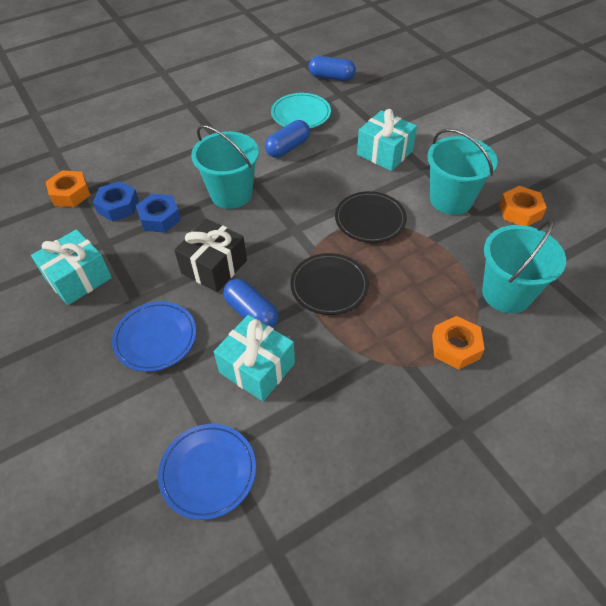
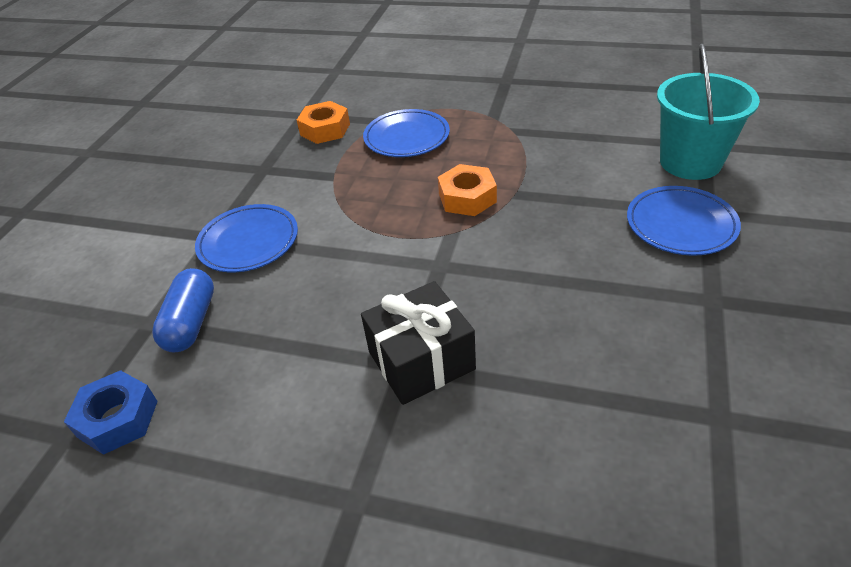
black plate: 2 -> 0
blue capsule: 3 -> 1
blue nut: 2 -> 1
blue plate: 2 -> 3
orange nut: 3 -> 2
turquoise bucket: 3 -> 1
turquoise gift: 3 -> 0
turquoise plate: 1 -> 0

